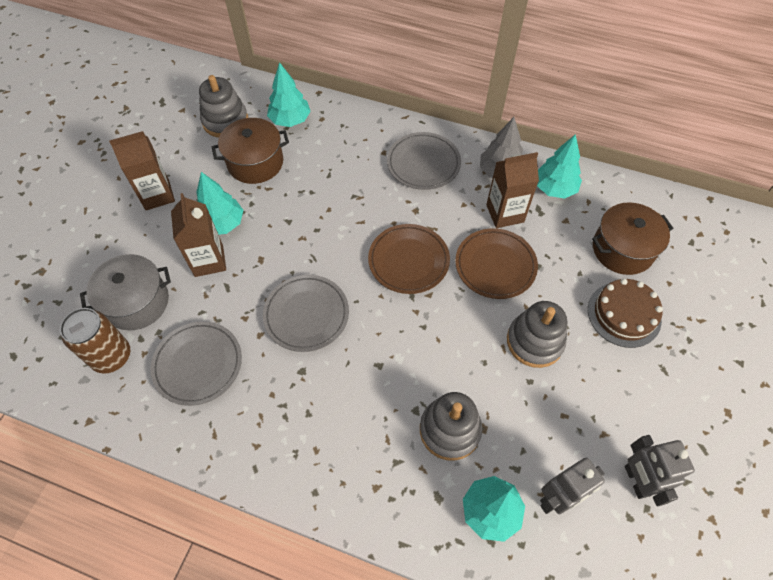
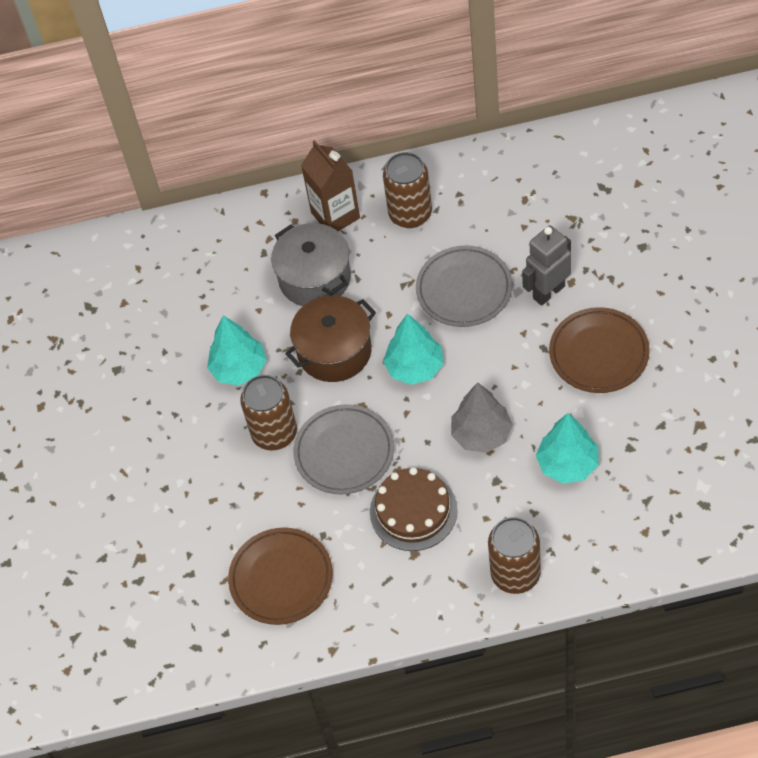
brown can: 1 -> 3
brown carton: 3 -> 1
brown pot: 2 -> 1
grey plate: 3 -> 2
grey robot: 2 -> 1
grey stacking toy: 3 -> 0
turquoise tree: 4 -> 3

